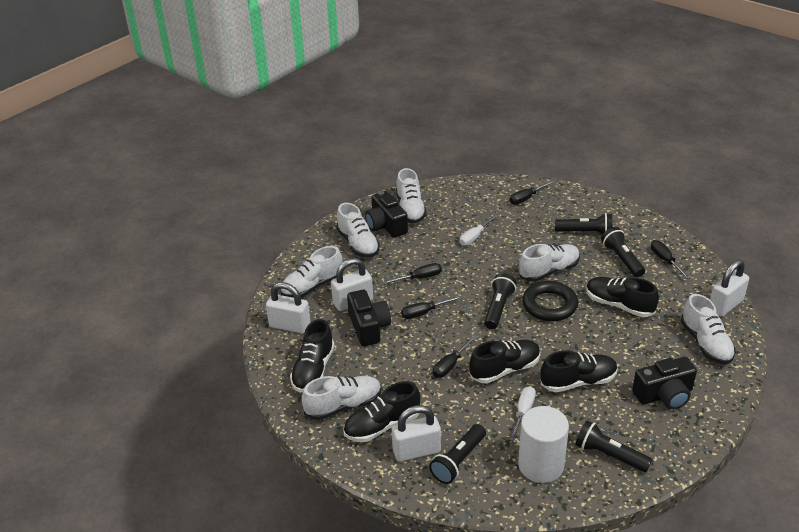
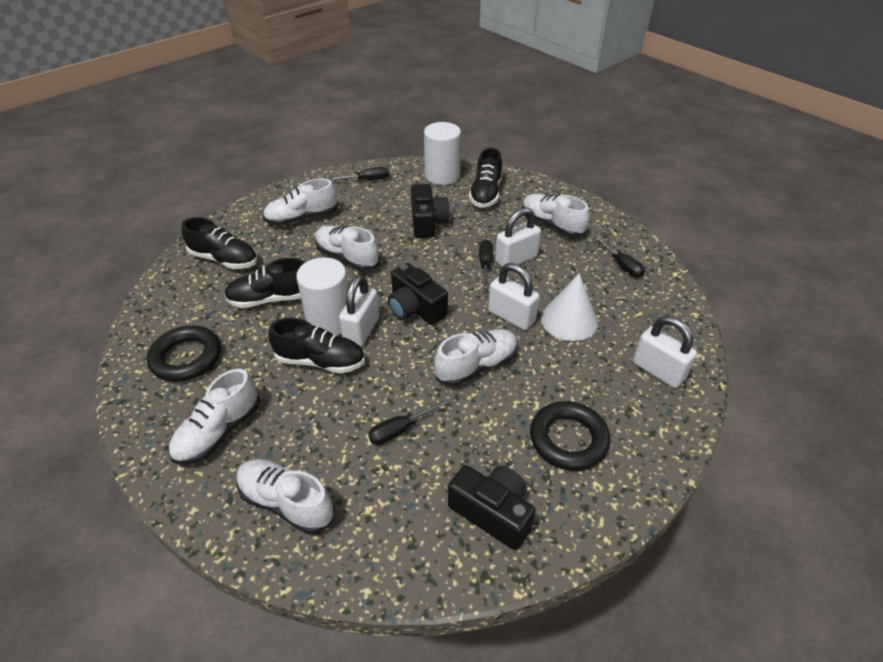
black flashlight: 5 -> 0
black ring: 1 -> 2
black screwdriver: 5 -> 4
black shoe: 5 -> 4
white cone: 0 -> 1
white cylinder: 1 -> 2
white screwdriver: 2 -> 0

